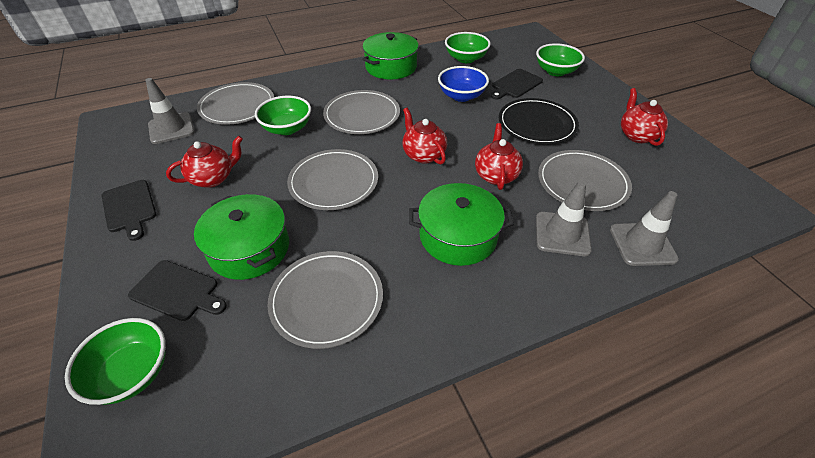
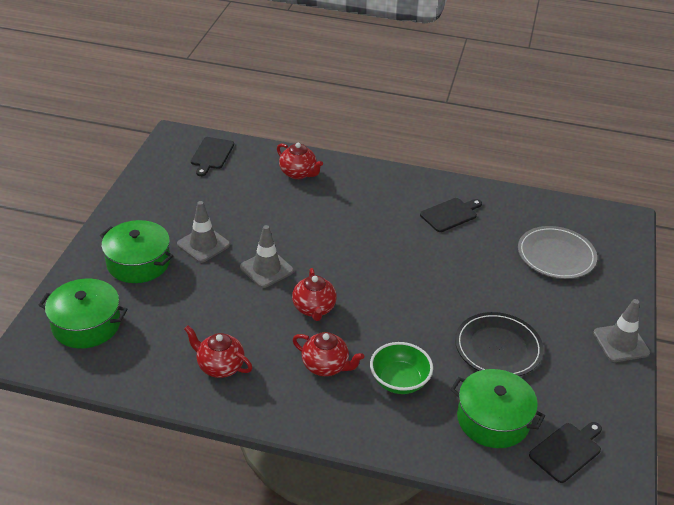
blue bowl: 1 -> 0
green bowl: 4 -> 1
grey plate: 5 -> 1

